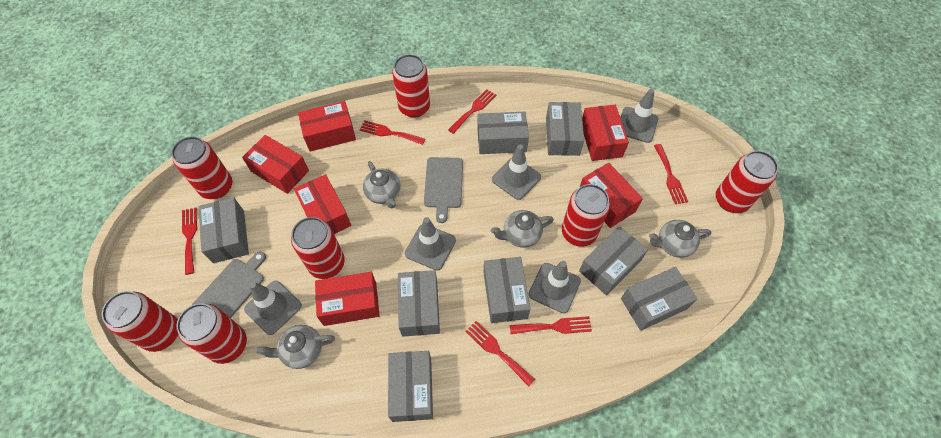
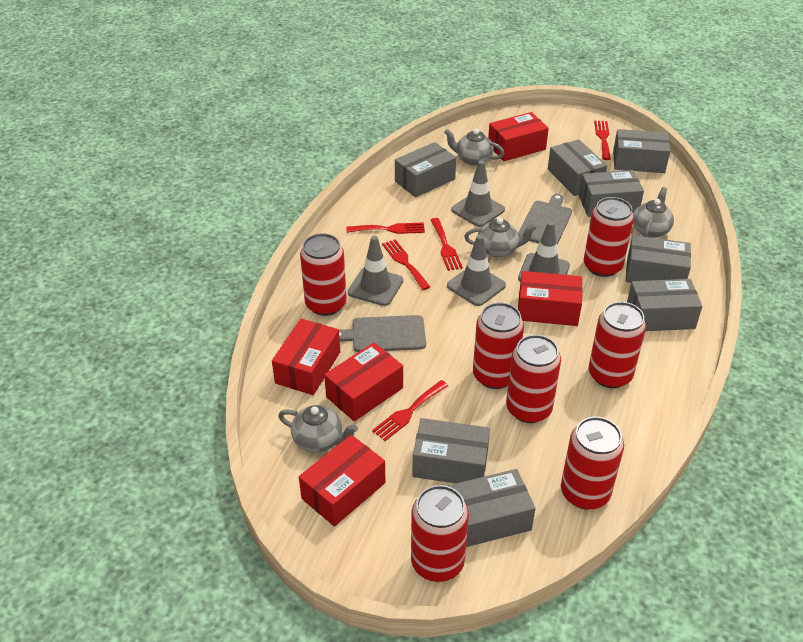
grey traffic cone: 5 -> 4
red box: 6 -> 5
red fork: 6 -> 5

